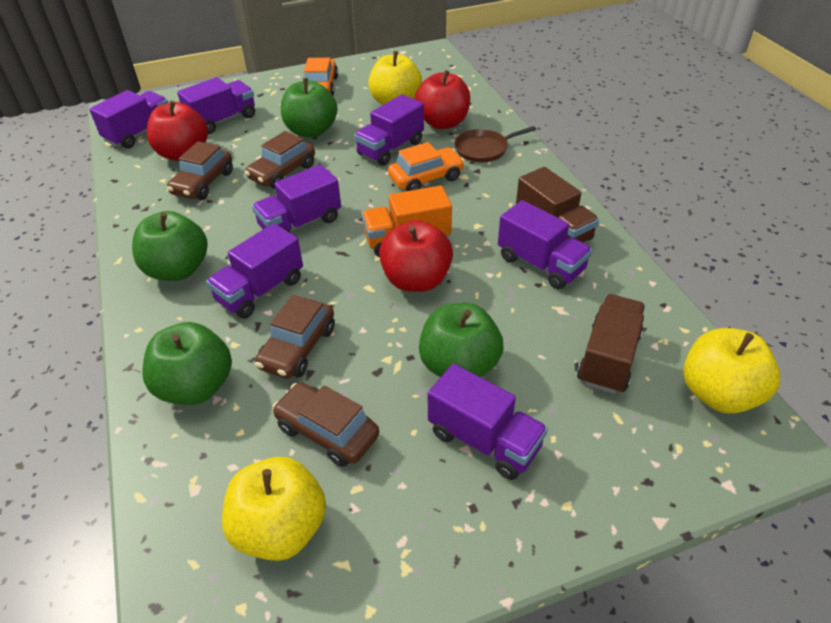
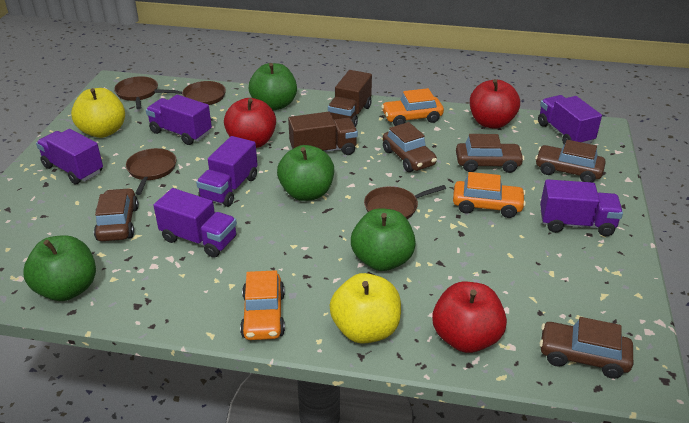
brown car: 4 -> 5
brown pan: 1 -> 4
orange car: 2 -> 3
orange truck: 1 -> 0
purple truck: 7 -> 6
yellow apple: 3 -> 2

